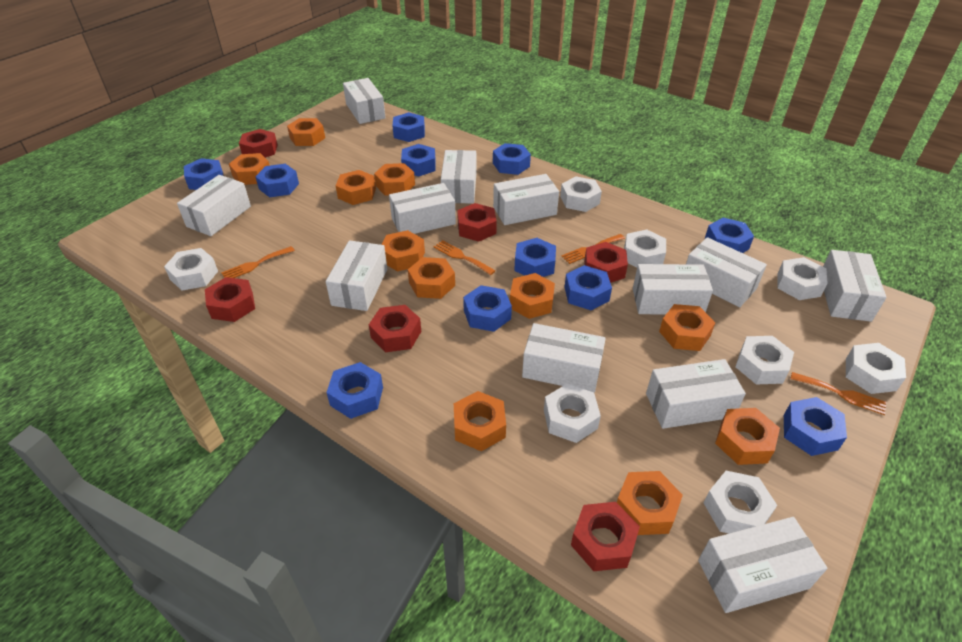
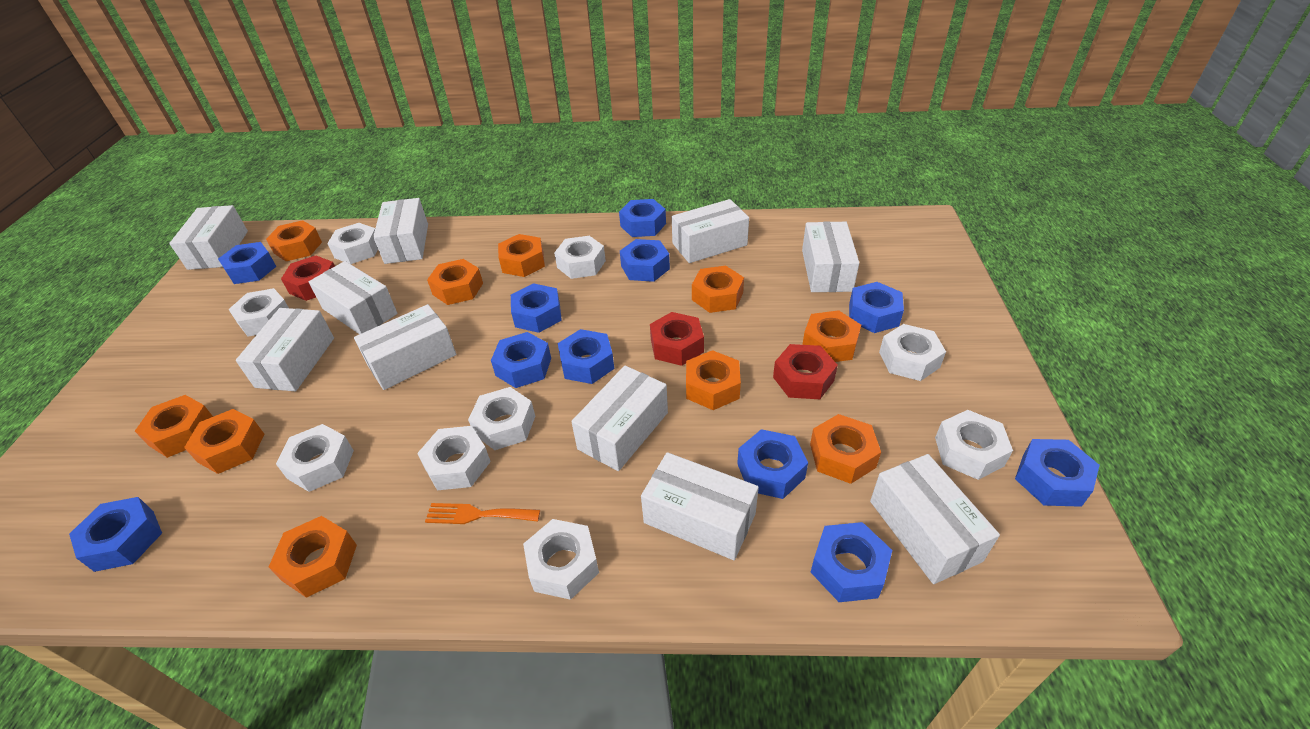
orange fork: 4 -> 1
orange nut: 11 -> 10
red nut: 6 -> 3
white box: 12 -> 10
white nut: 8 -> 9

